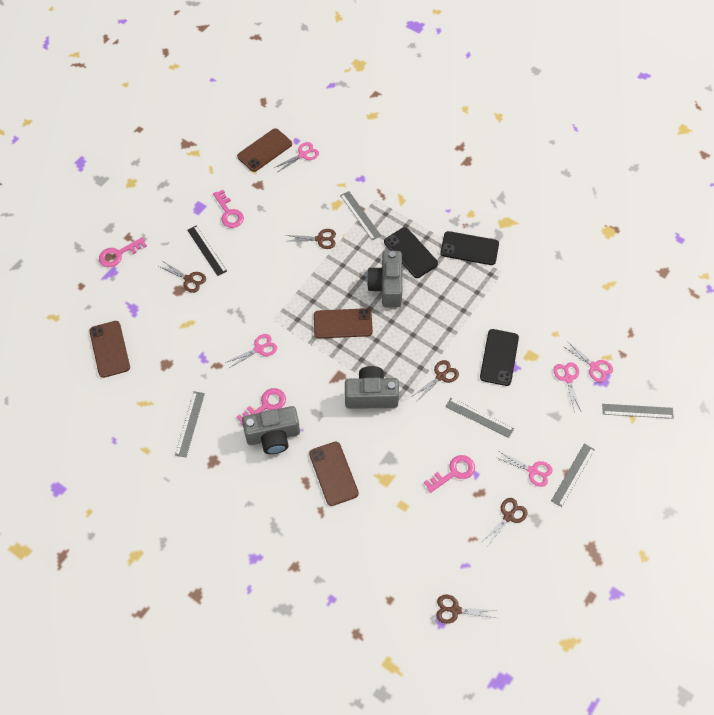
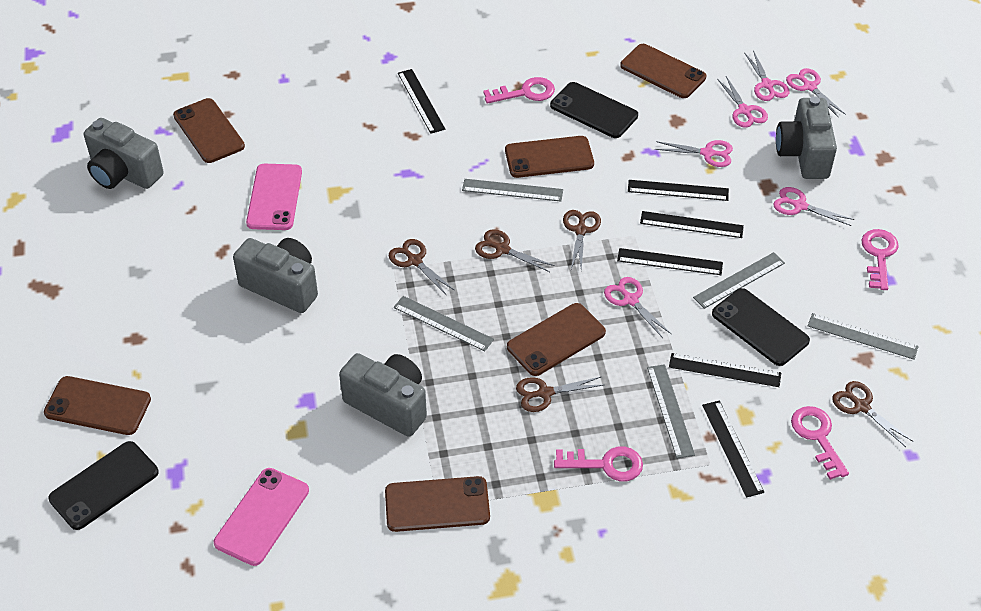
black ruler: 1 -> 6
brown phone: 4 -> 6
grey camera: 3 -> 4
pink phone: 0 -> 2
pink scissors: 5 -> 6

